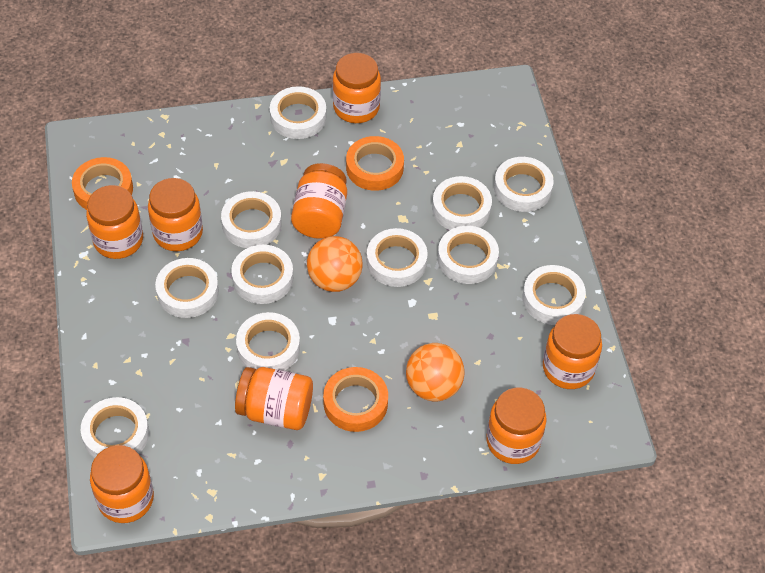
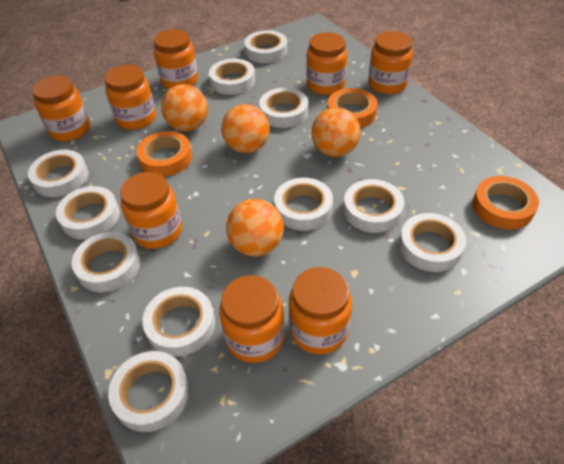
orange ball: 2 -> 4

